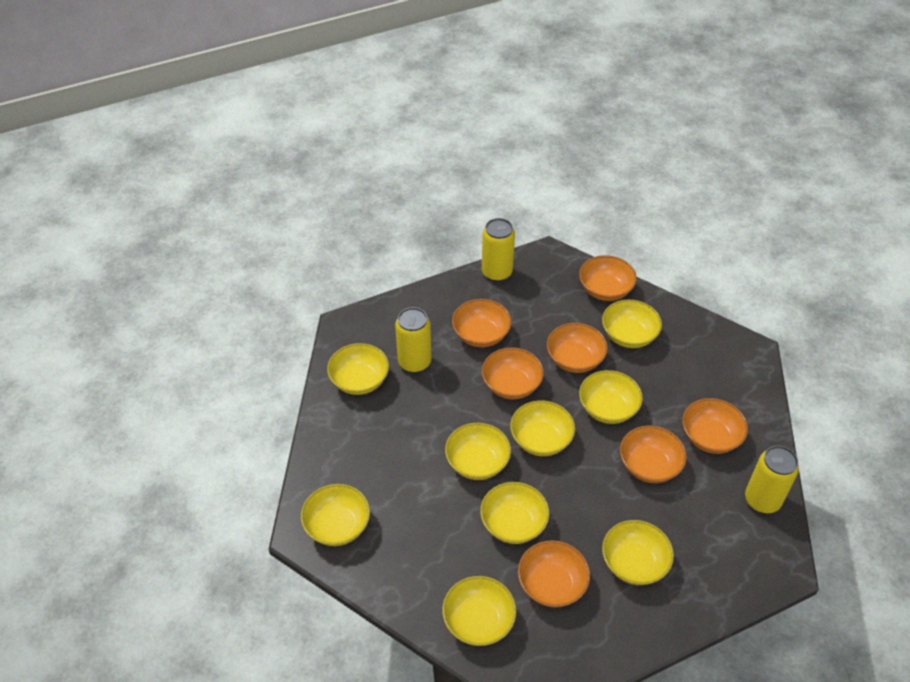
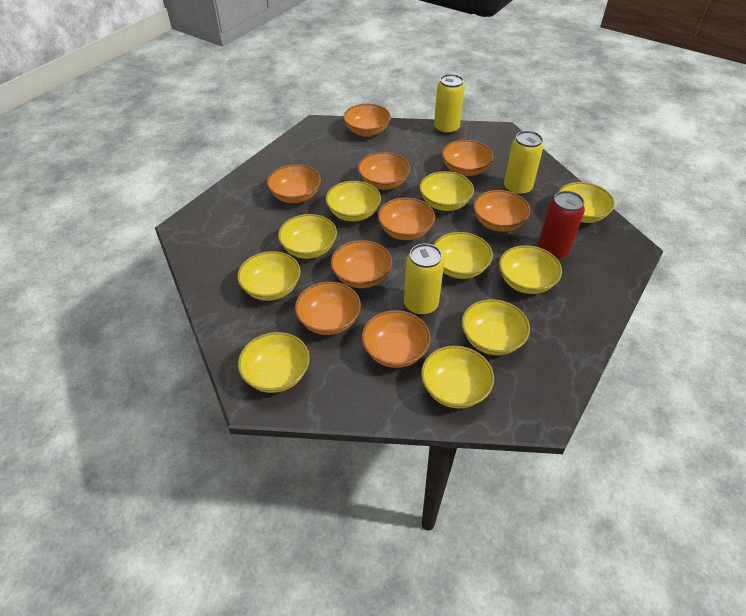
orange bowl: 7 -> 9
red can: 0 -> 1
yellow bowl: 9 -> 10

